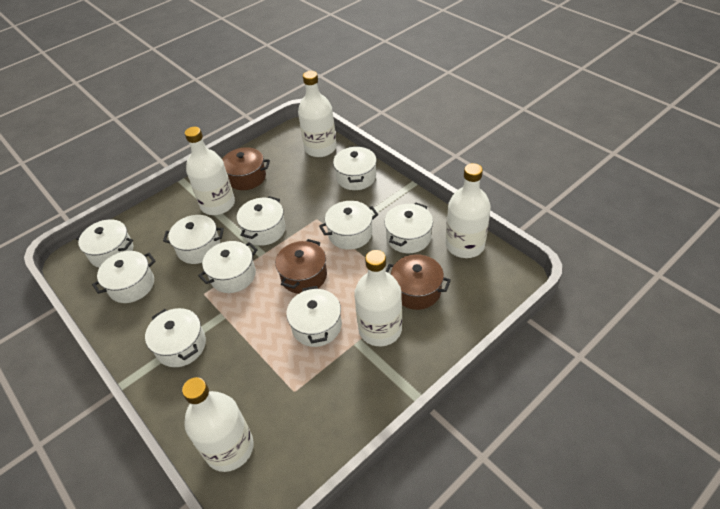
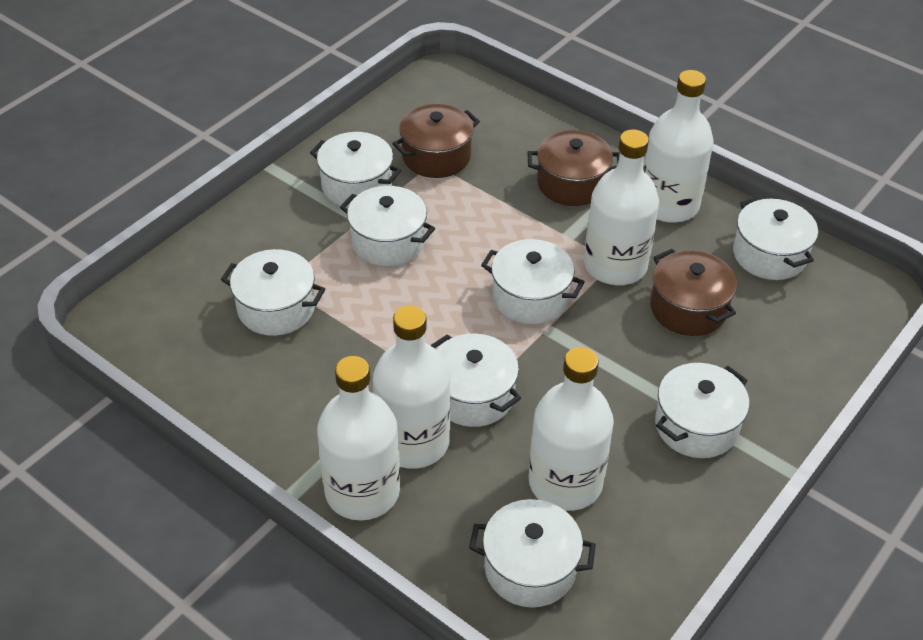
white pot: 10 -> 8

